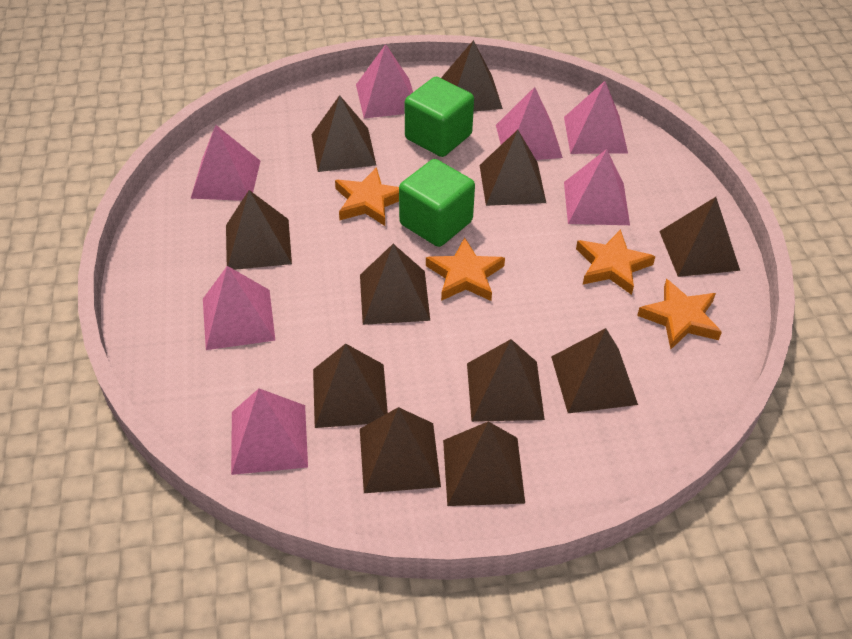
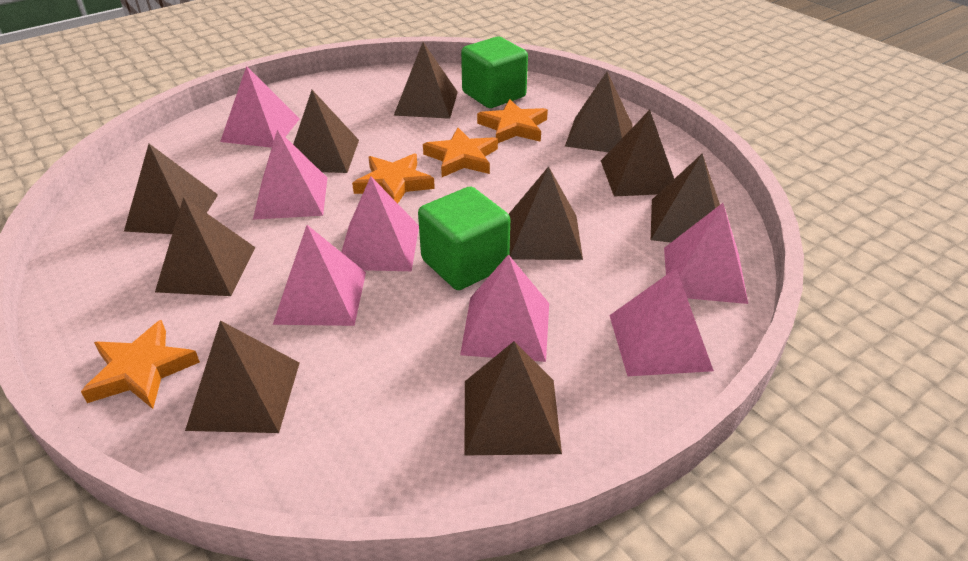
brown pyramid: 11 -> 10

